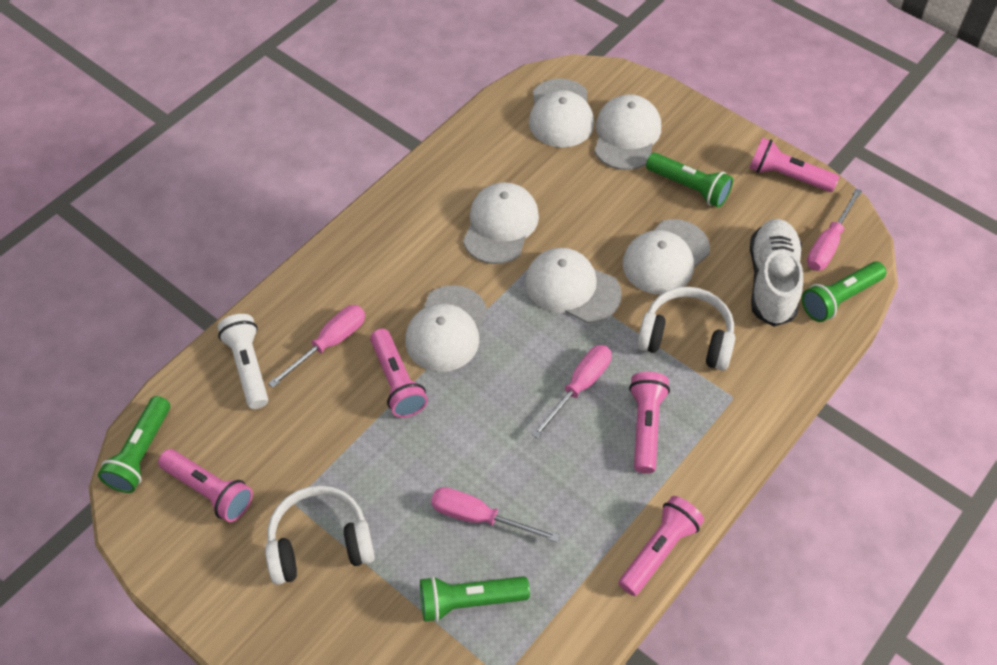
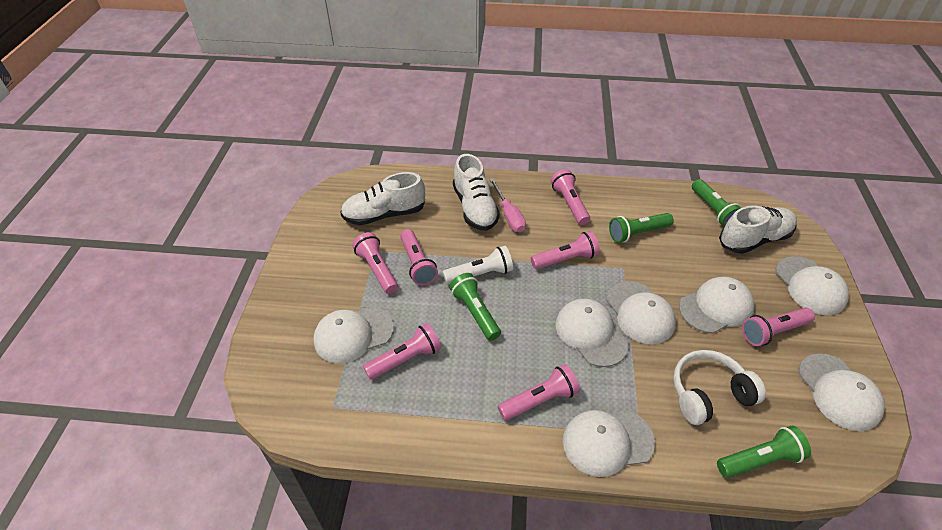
pink flashlight: 5 -> 7
pink screwdriver: 4 -> 1
white cap: 6 -> 7
white headphones: 2 -> 1
white shoe: 1 -> 3

